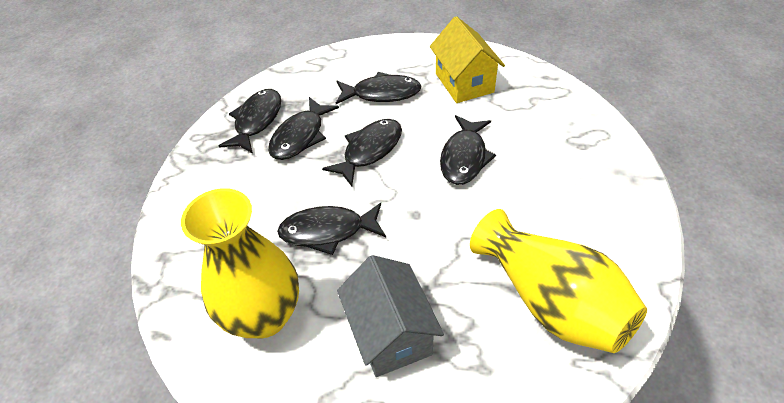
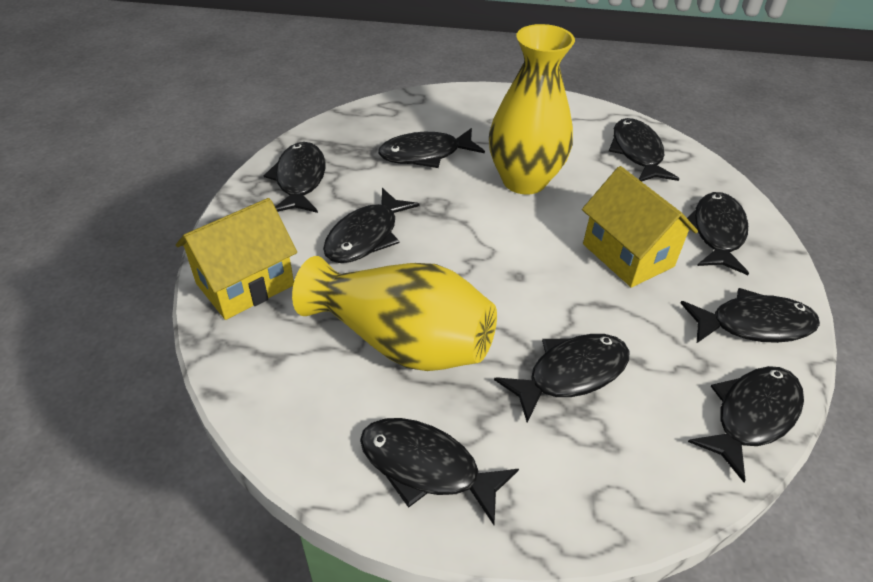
black fish: 6 -> 9
grey house: 1 -> 0
yellow house: 1 -> 2

